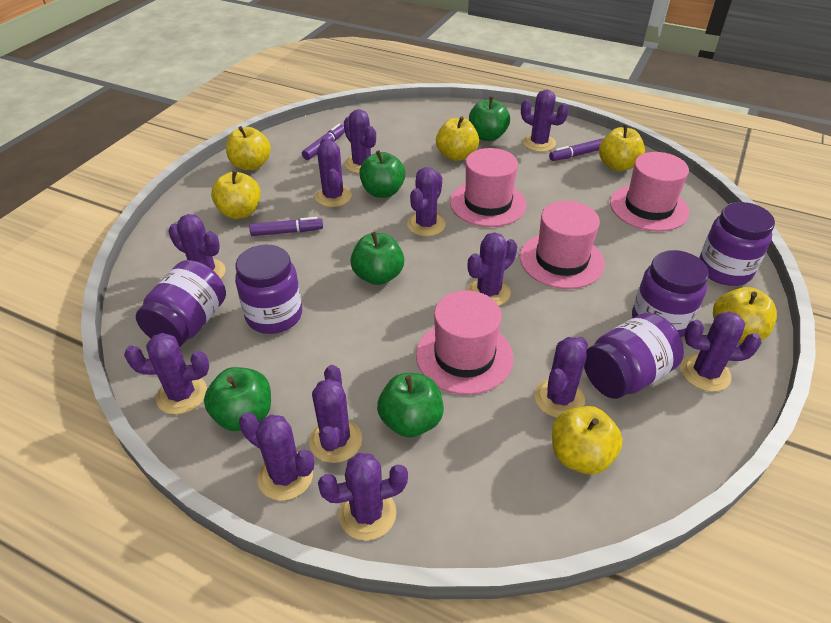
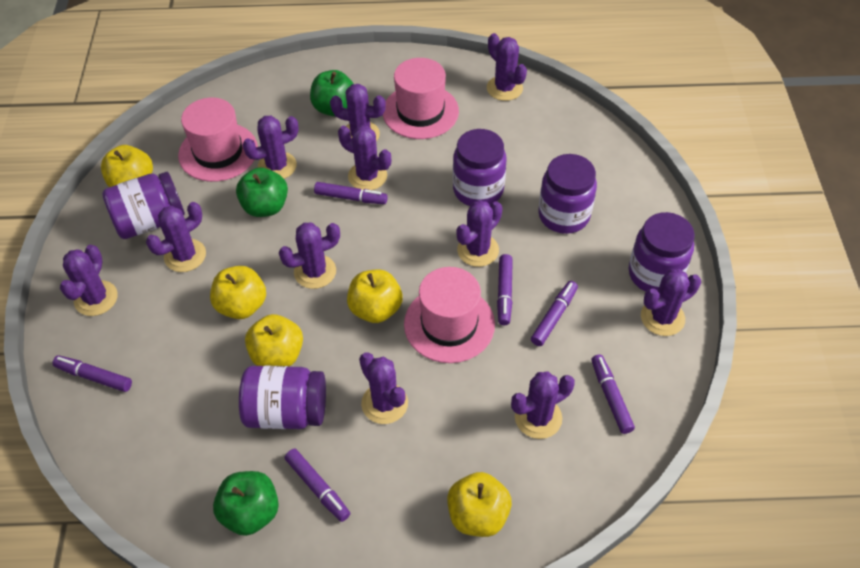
green apple: 5 -> 3
pink hat: 4 -> 3
purple cactus: 12 -> 11
purple marker: 3 -> 6
yellow apple: 6 -> 5

